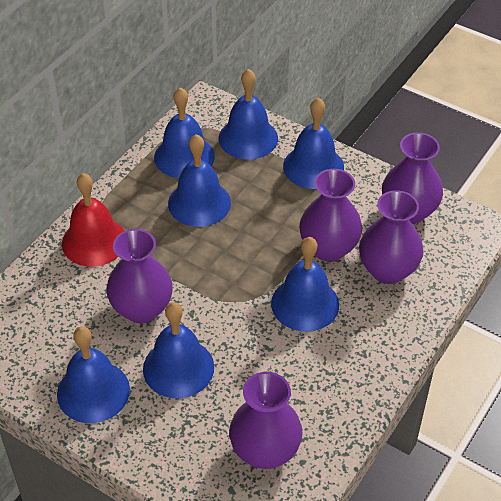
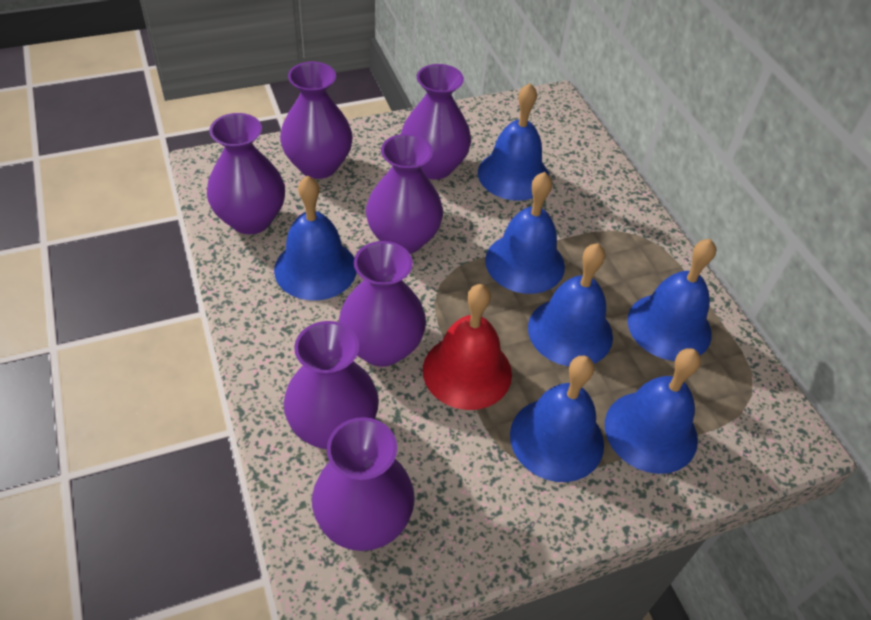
purple vase: 5 -> 7

